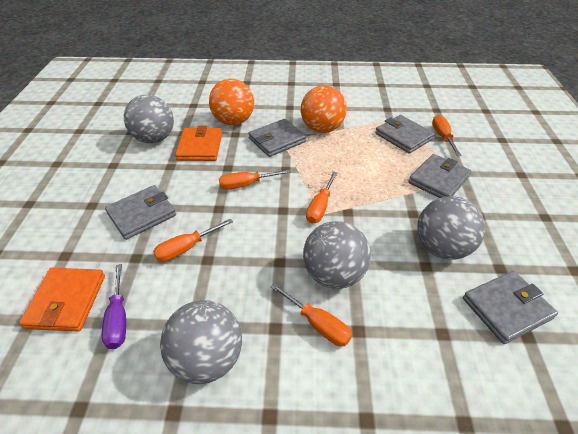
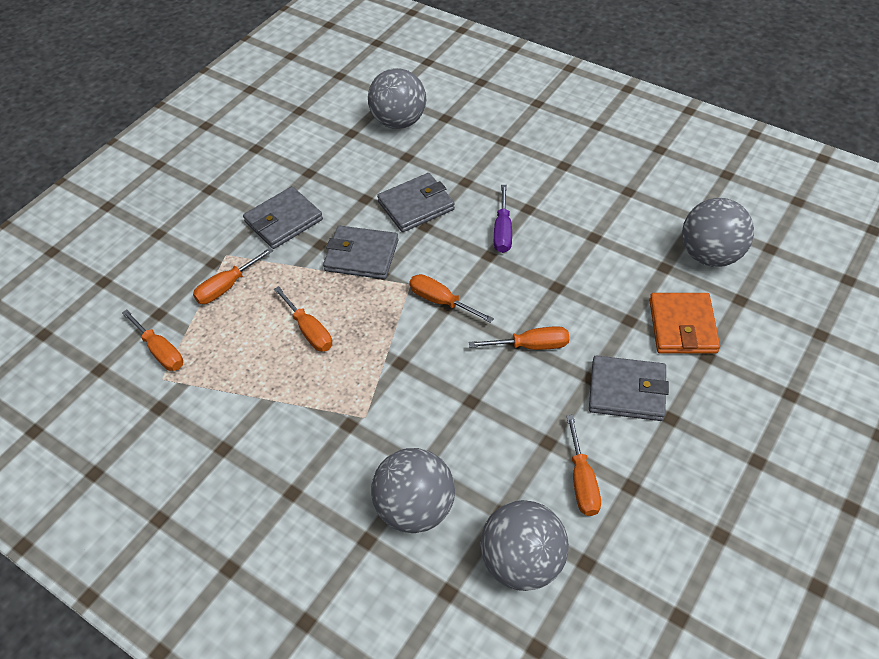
grey wallet: 5 -> 4
orange ball: 2 -> 0
orange screwdriver: 5 -> 6
orange wallet: 2 -> 1

